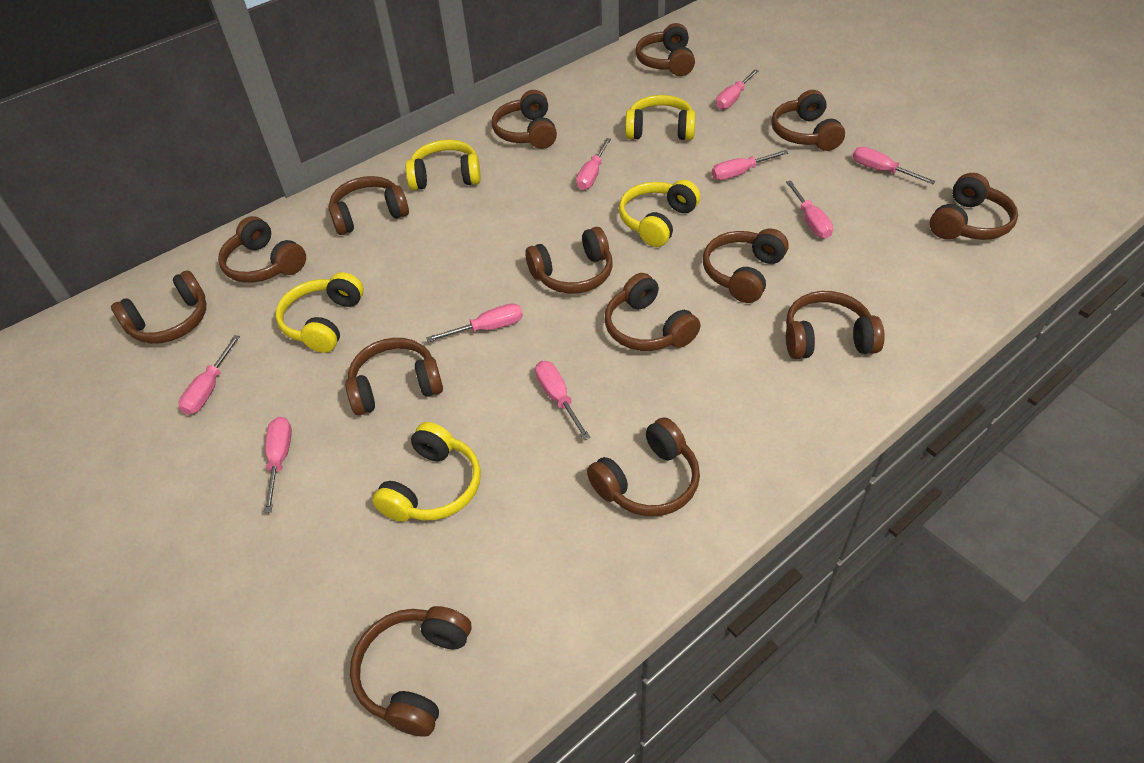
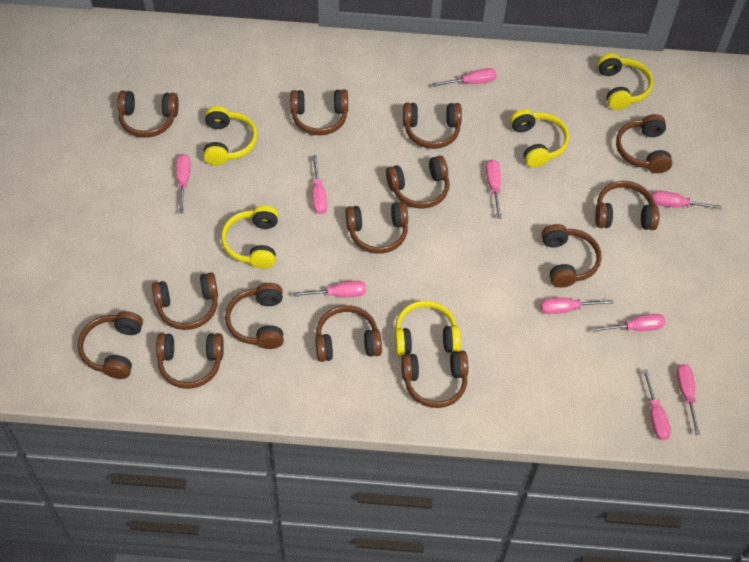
pink screwdriver: 9 -> 10

